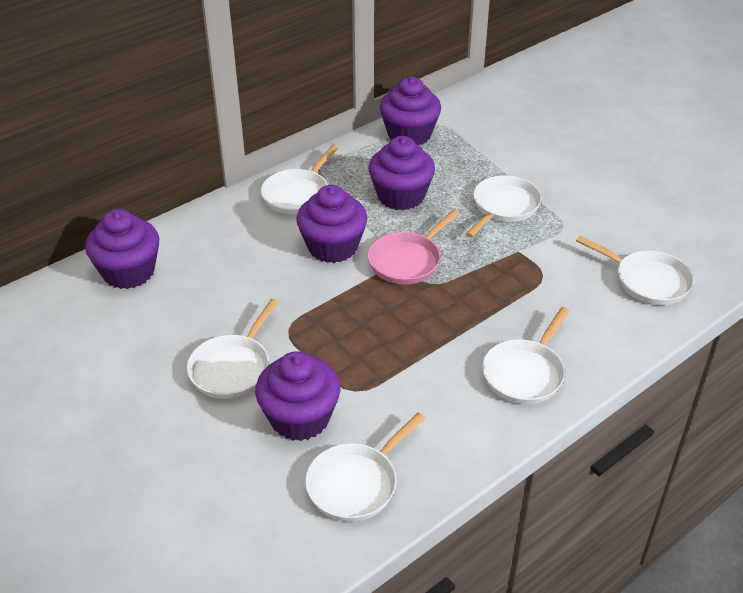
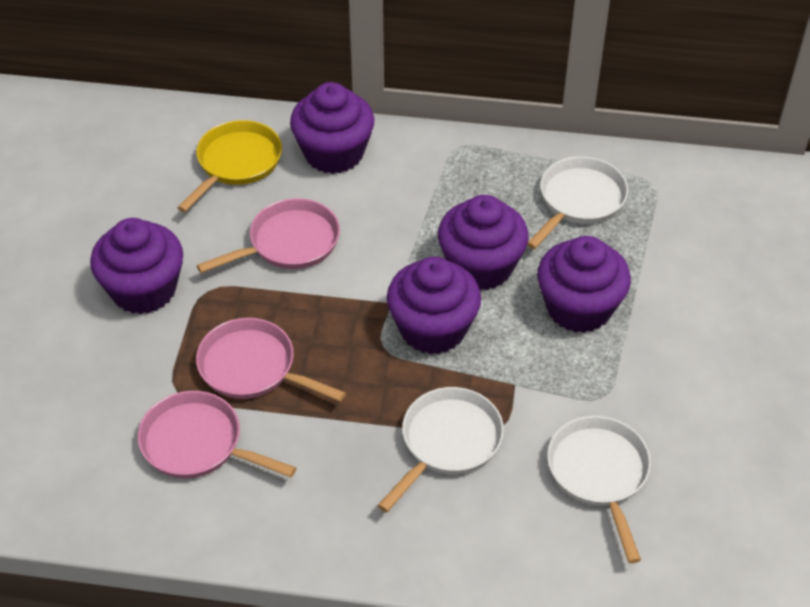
pink pan: 1 -> 3
white pan: 6 -> 3
yellow pan: 0 -> 1

